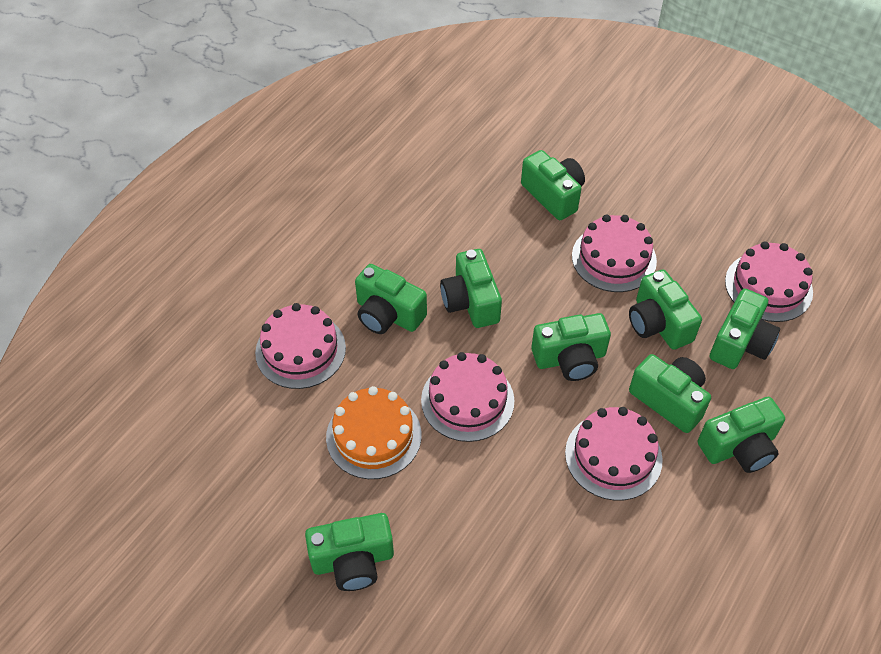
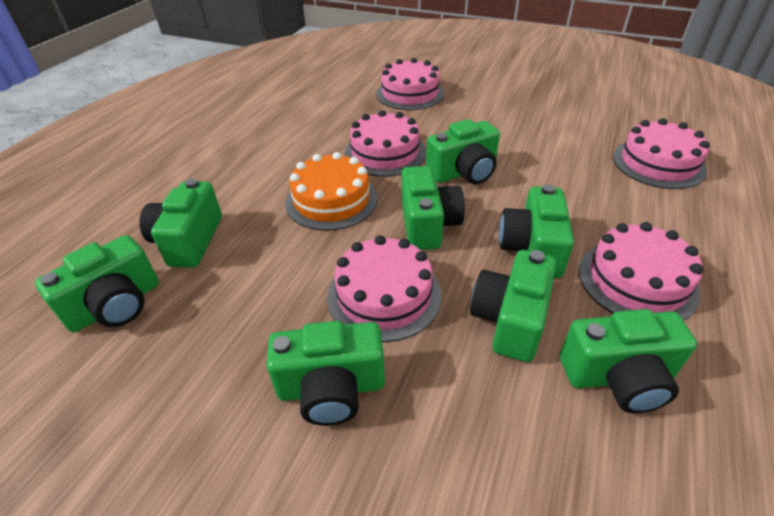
green camera: 9 -> 8

